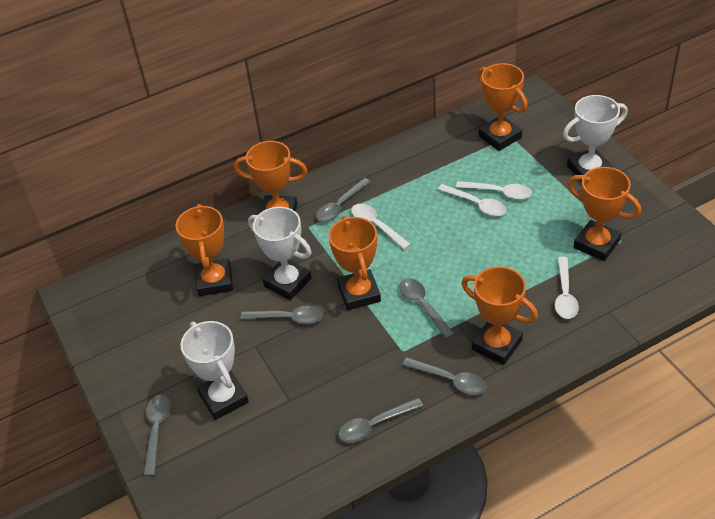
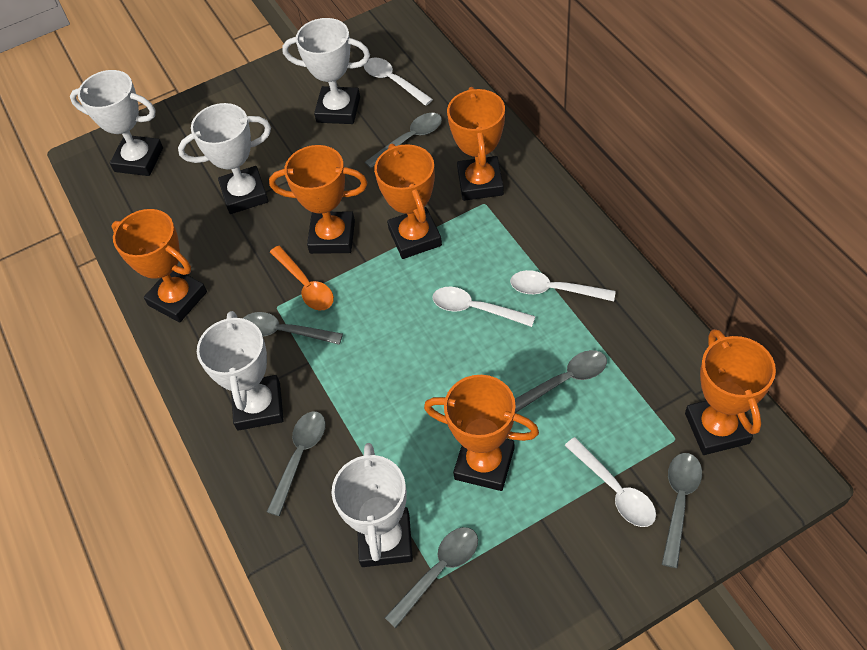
orange spoon: 0 -> 1
white trophy: 3 -> 5

